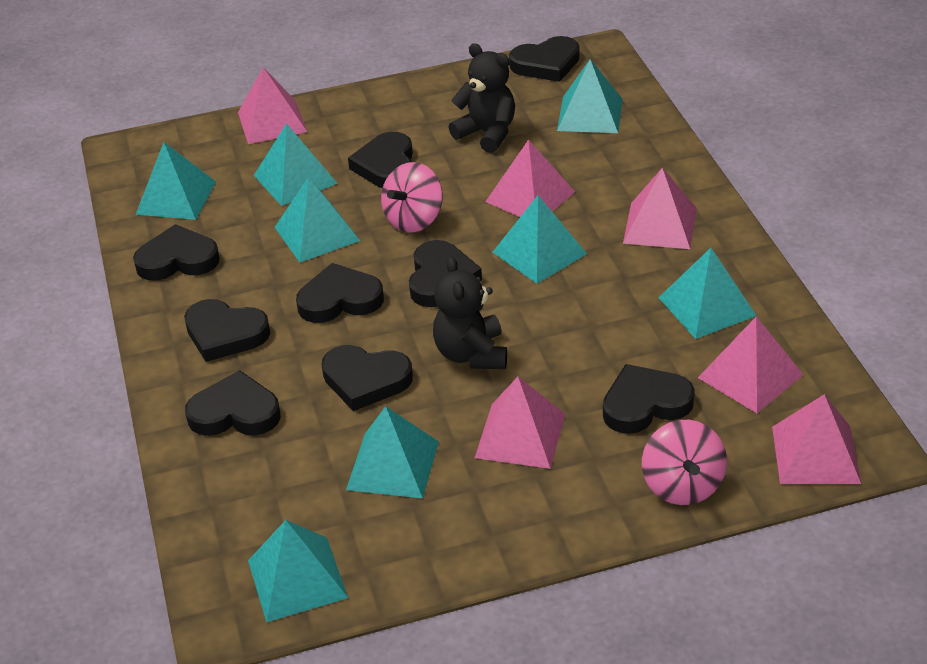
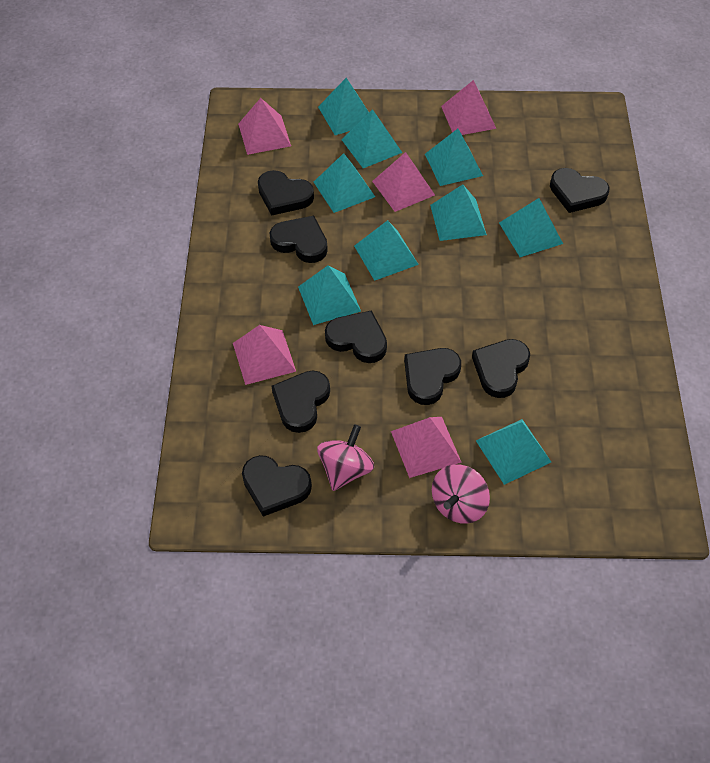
black heart: 9 -> 8
black teddy bear: 2 -> 0
pink pyramid: 6 -> 5
turquoise pyramid: 8 -> 9

